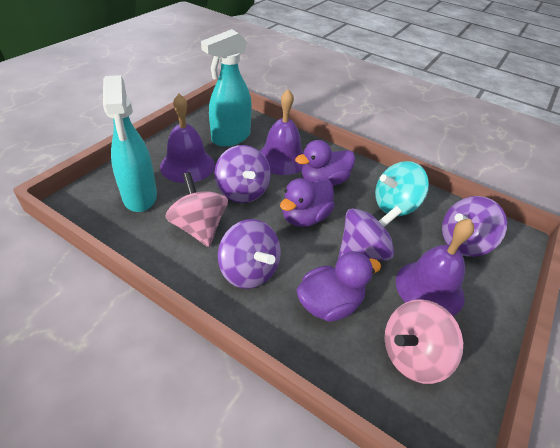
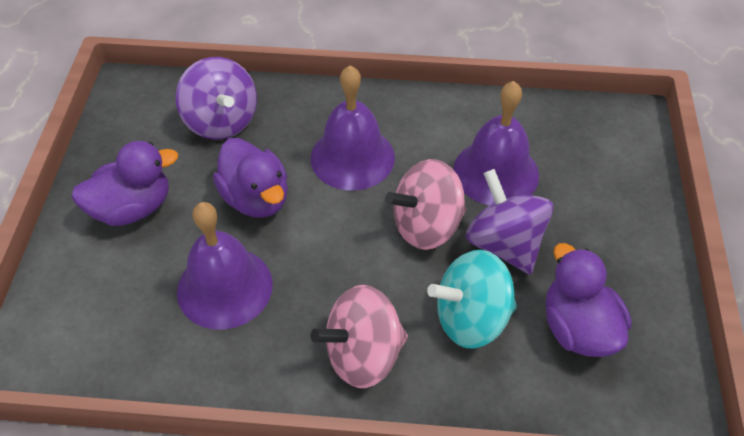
purple spinning top: 4 -> 2
turquoise spray bottle: 2 -> 0

